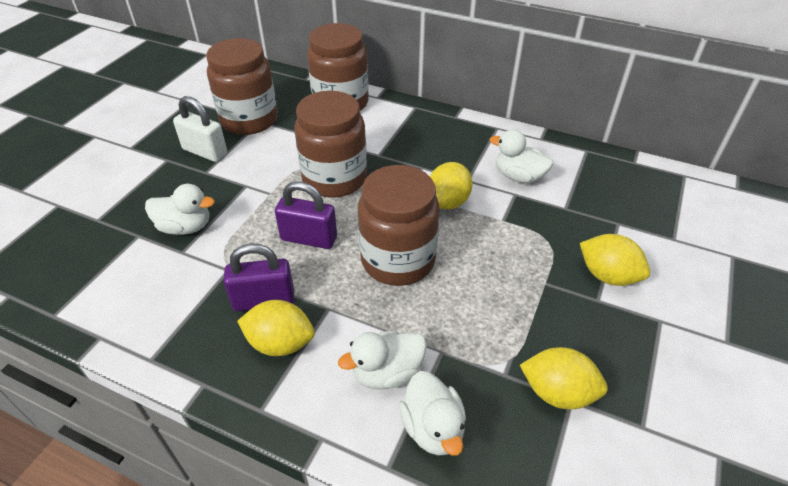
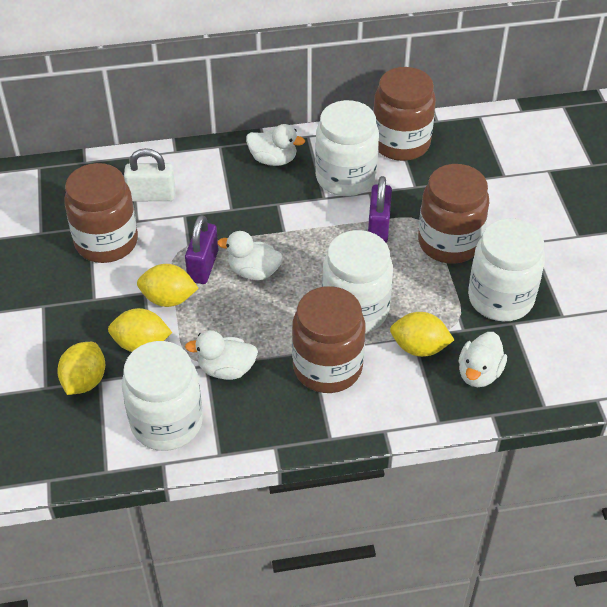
white jar: 0 -> 4

